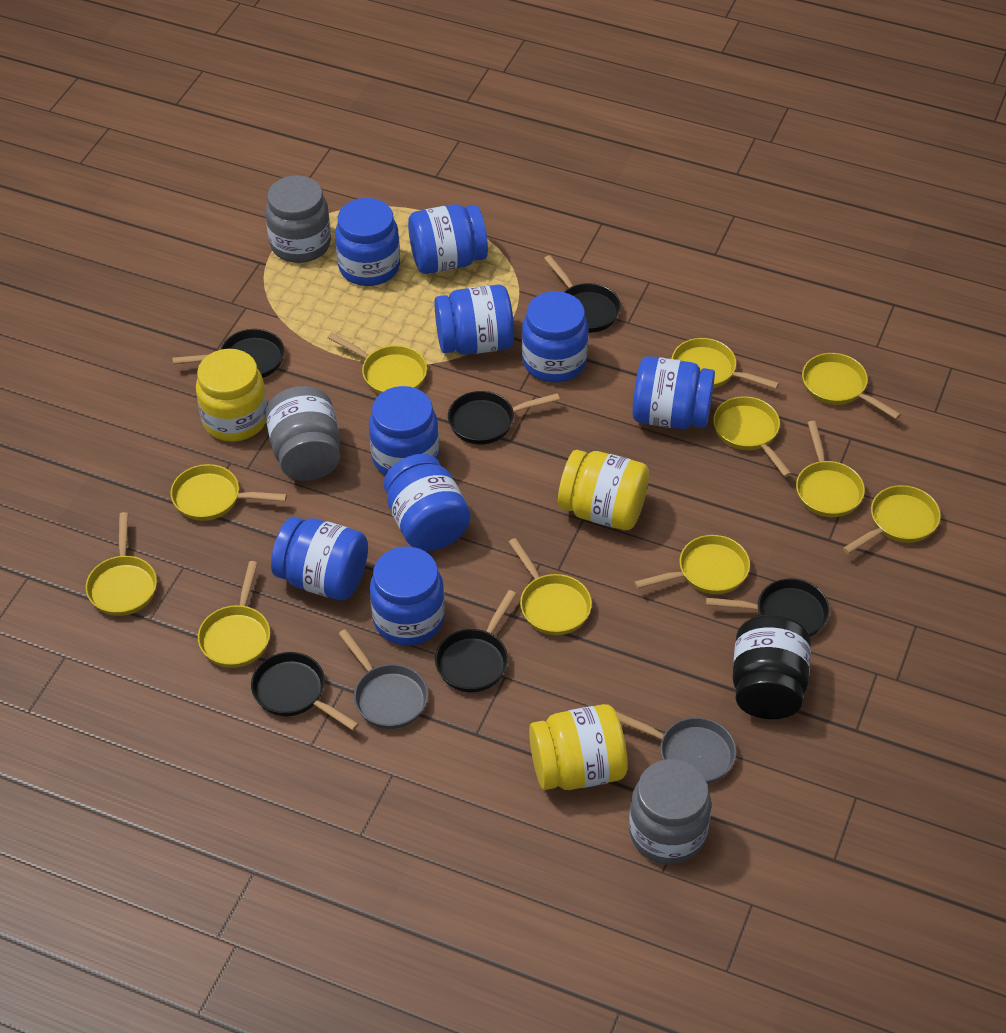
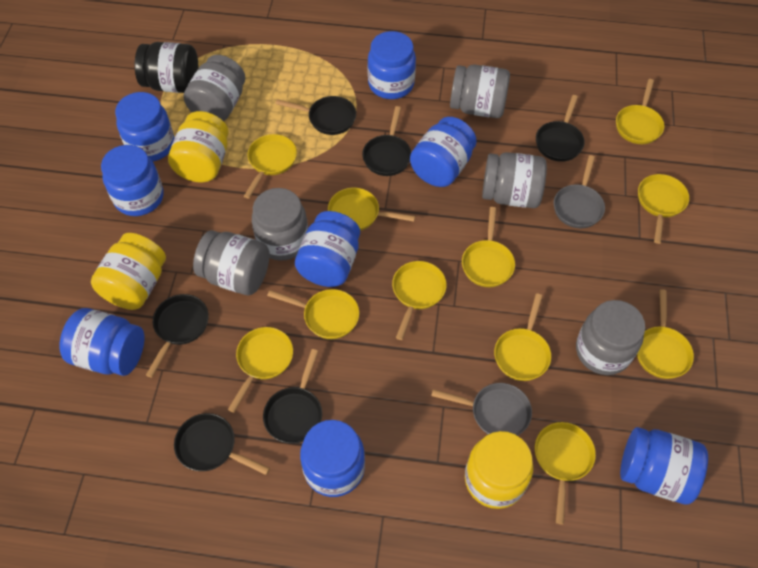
blue jar: 9 -> 8
grey jar: 3 -> 6

